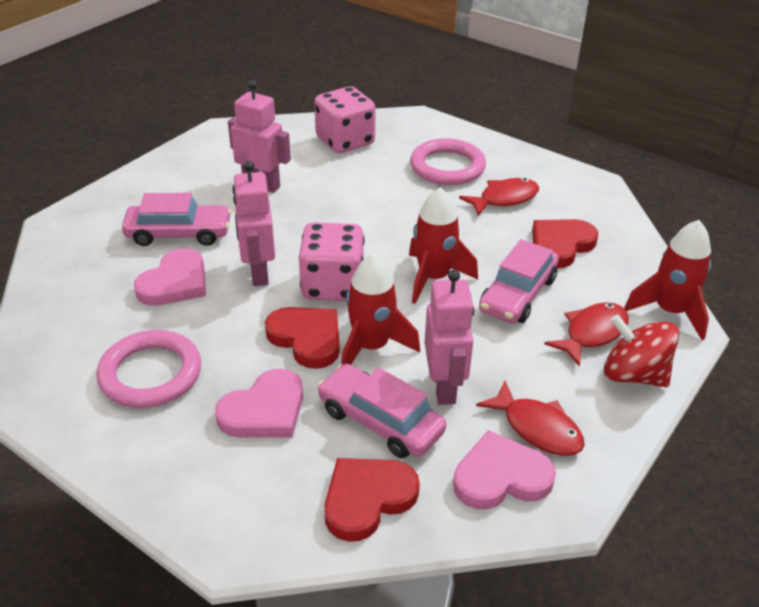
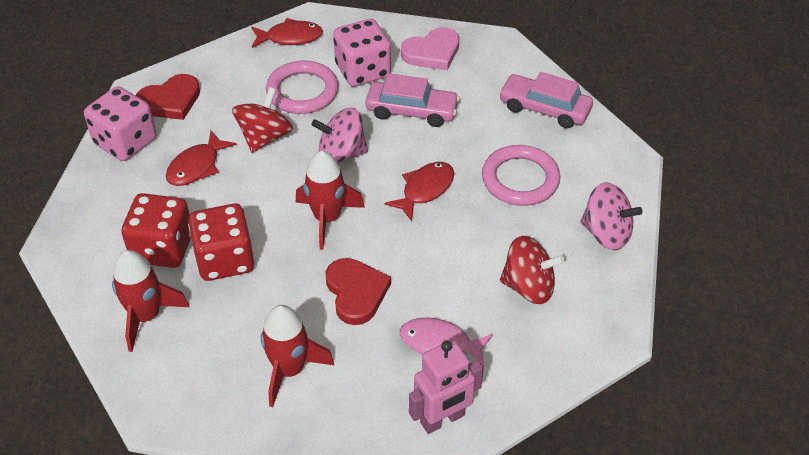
pink car: 3 -> 2
pink fish: 0 -> 1
pink heart: 3 -> 1
pink robot: 3 -> 1
pink spinning top: 0 -> 2
red dice: 0 -> 2
red heart: 3 -> 2
red spinning top: 1 -> 2

